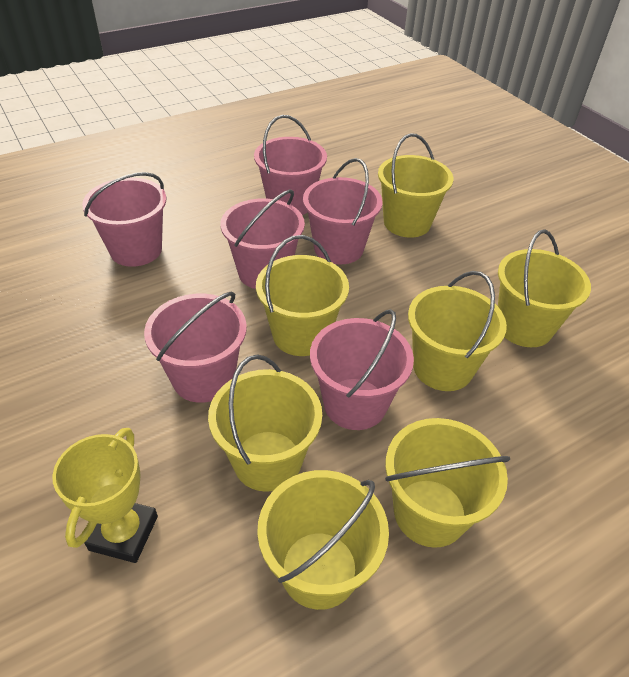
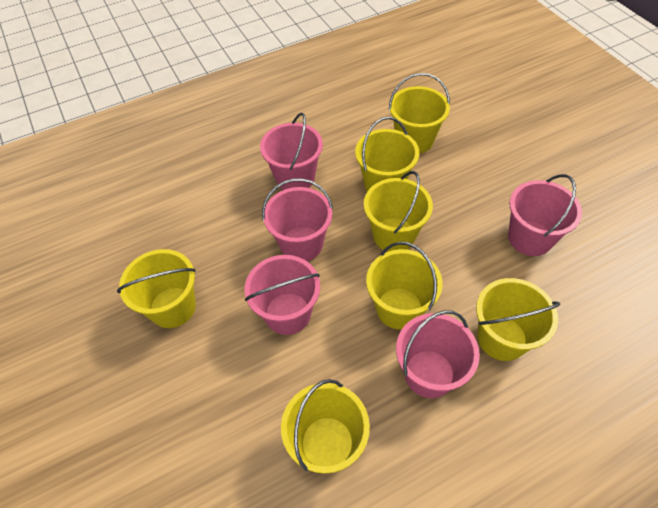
pink bucket: 6 -> 5
yellow trophy: 1 -> 0

